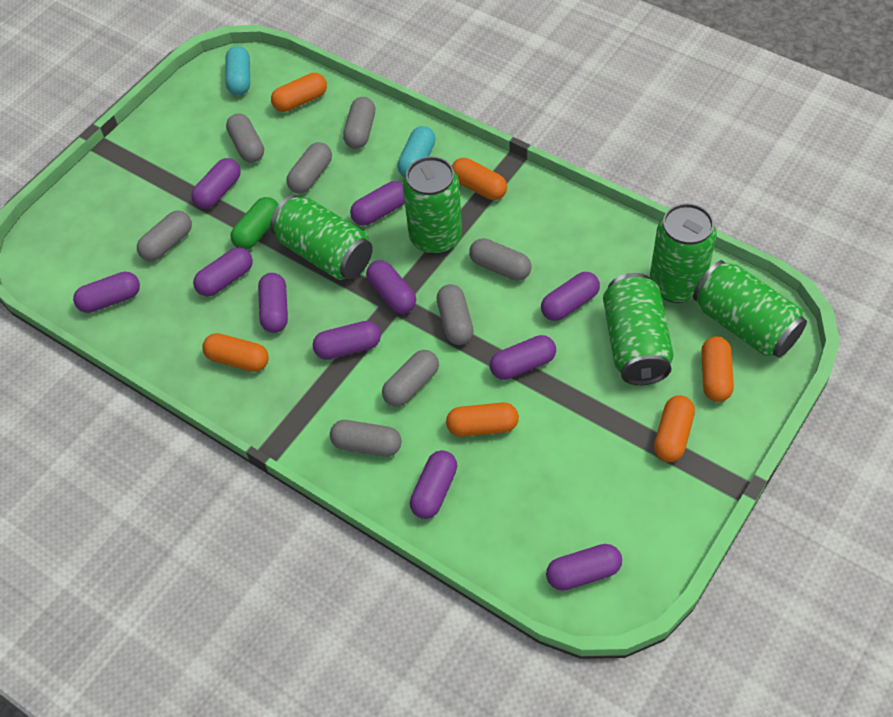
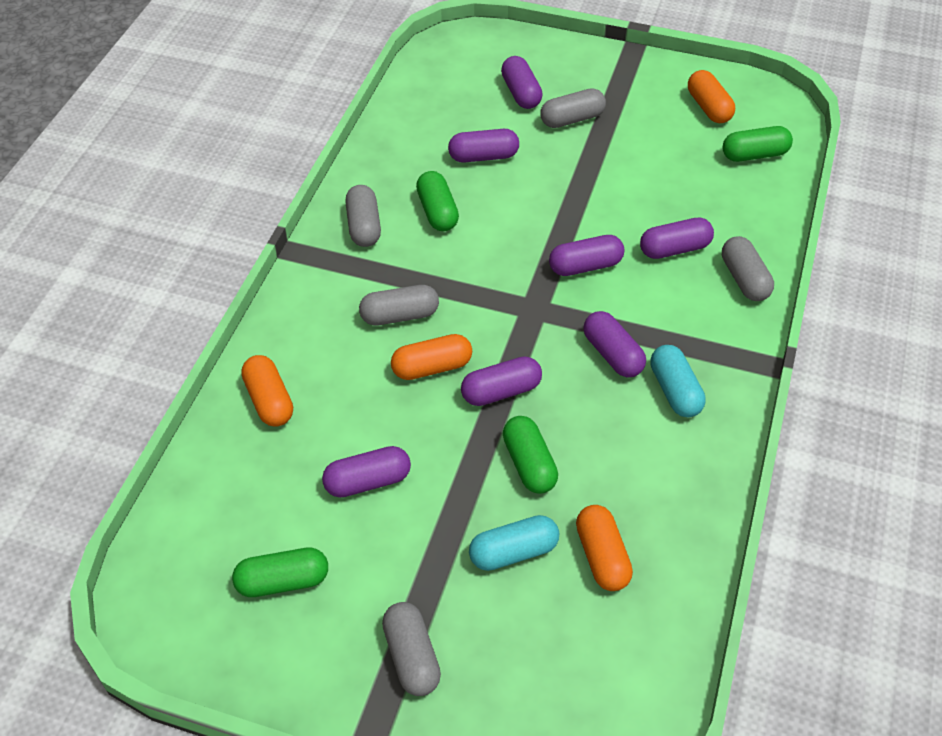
green can: 5 -> 0
green capsule: 1 -> 4
grey capsule: 8 -> 5
orange capsule: 6 -> 4
purple capsule: 11 -> 7

